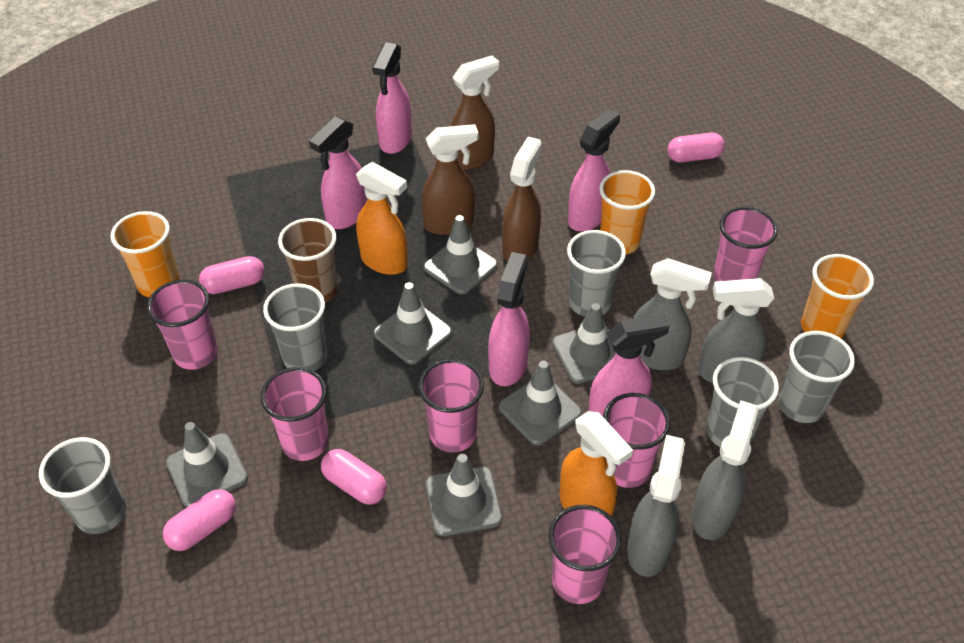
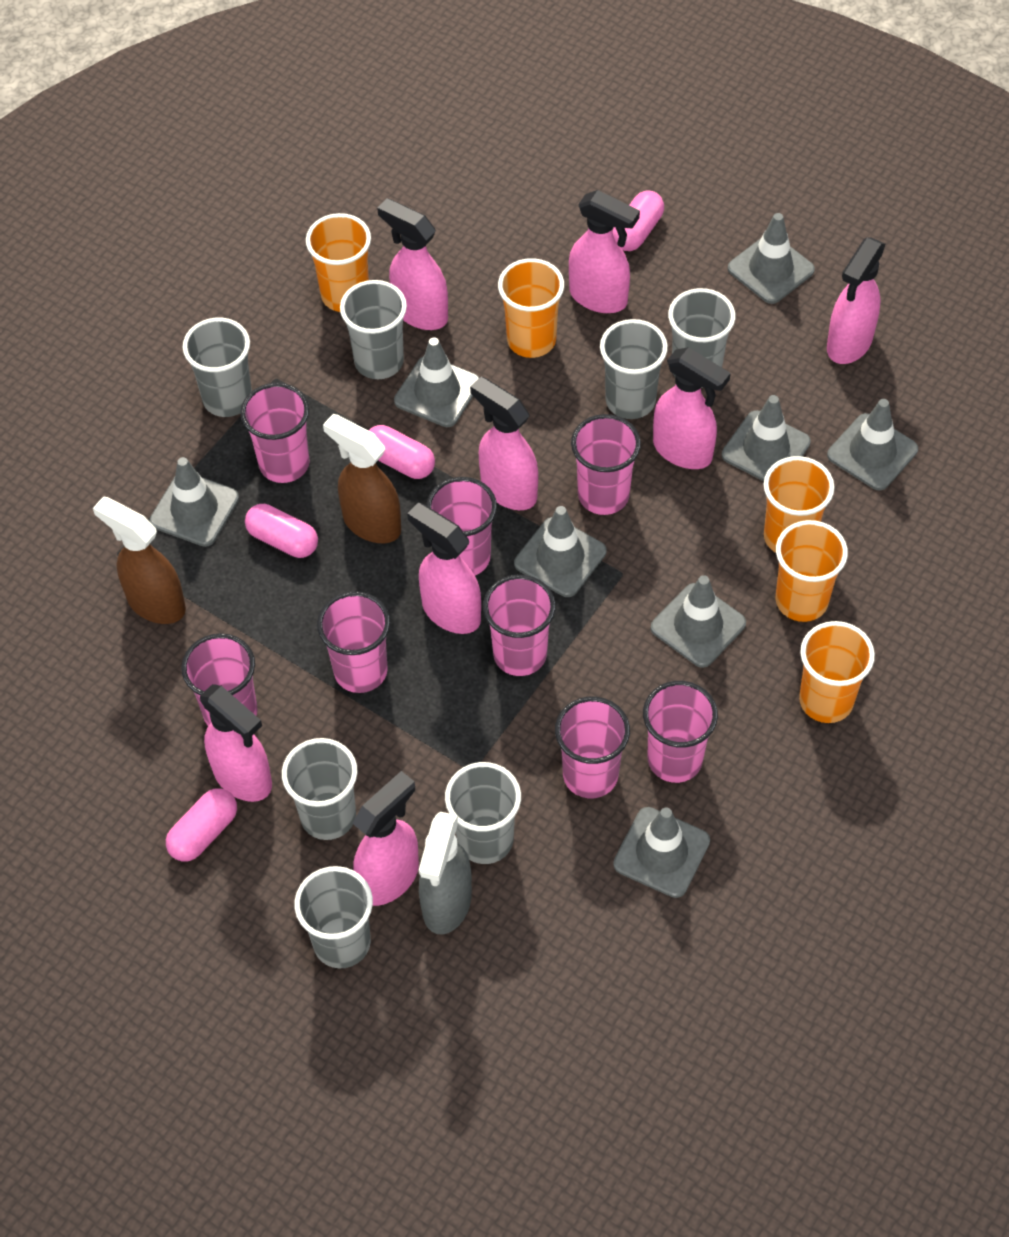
brown cup: 1 -> 0
brown spray bottle: 3 -> 2
grey cup: 5 -> 7
grey spray bottle: 4 -> 1
grey traffic cone: 6 -> 8
orange cup: 3 -> 5
orange spray bottle: 2 -> 0
pink cup: 6 -> 8
pink spray bottle: 5 -> 8

